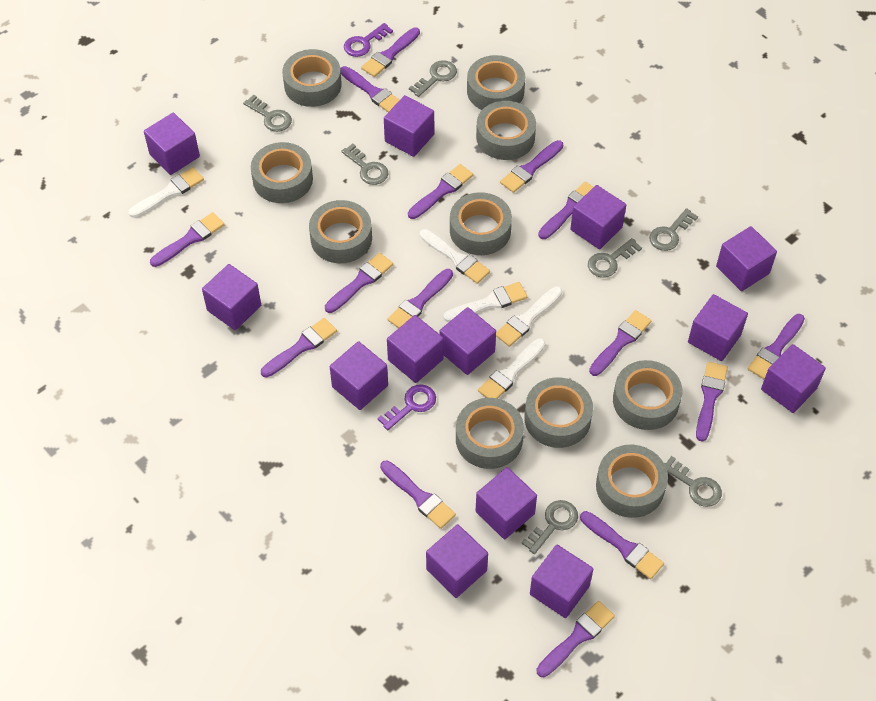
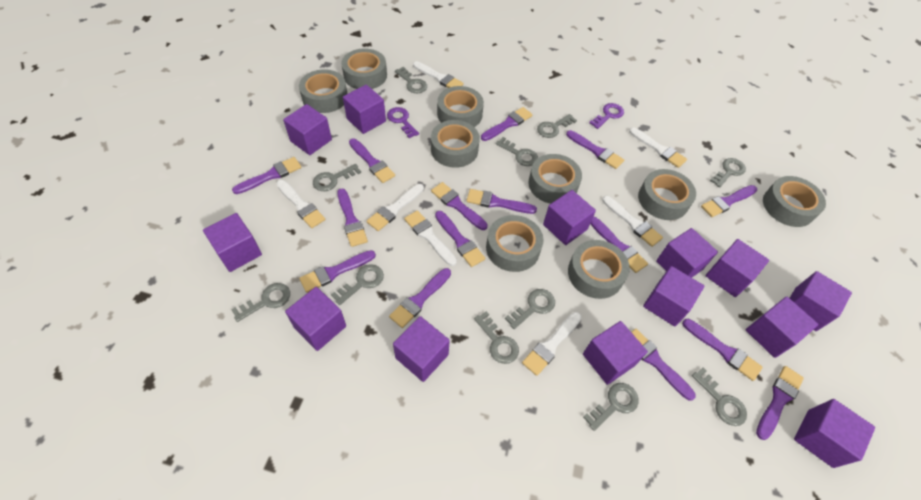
grey key: 7 -> 11
grey tape: 10 -> 9
white brush: 5 -> 7

